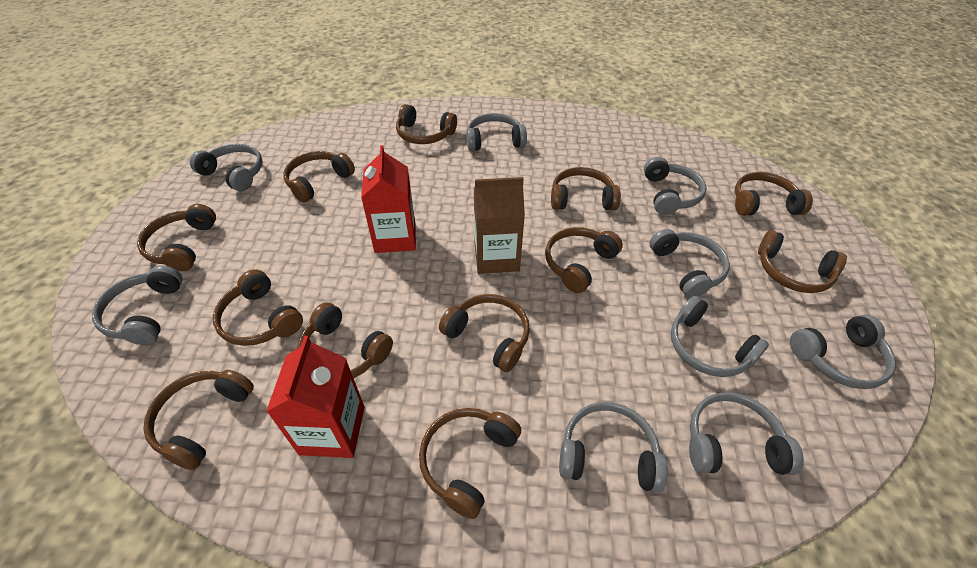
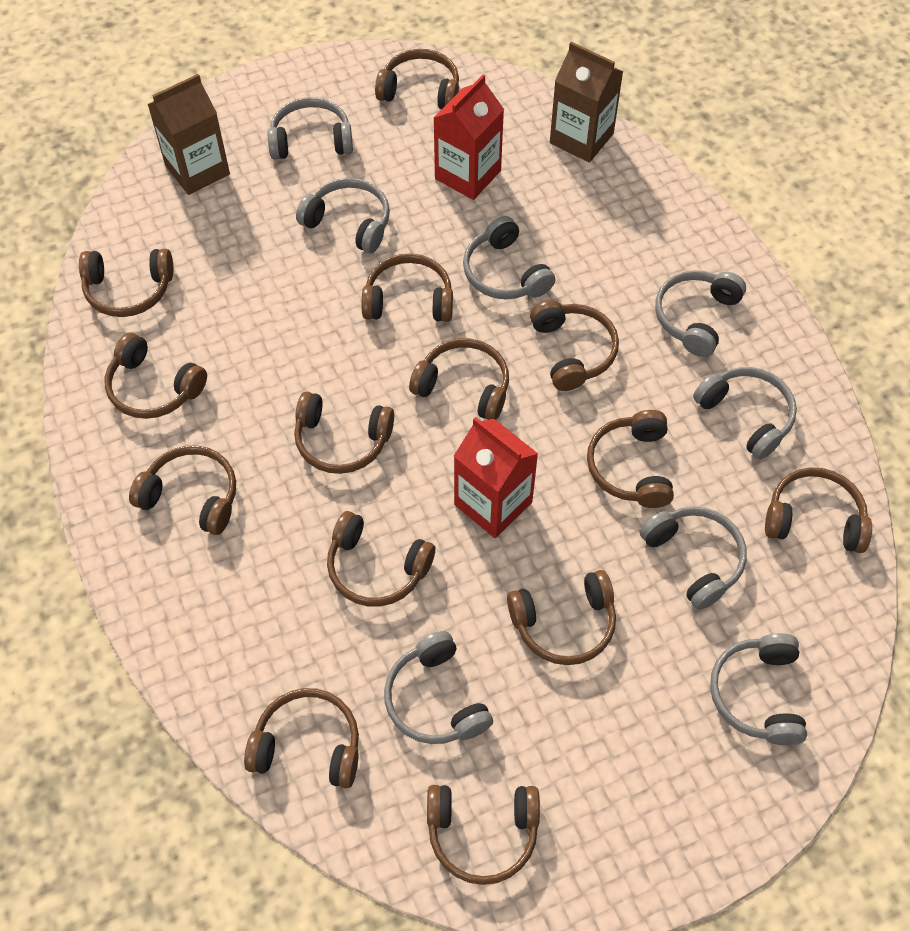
brown carton: 1 -> 2
brown headphones: 12 -> 14
grey headphones: 9 -> 8

